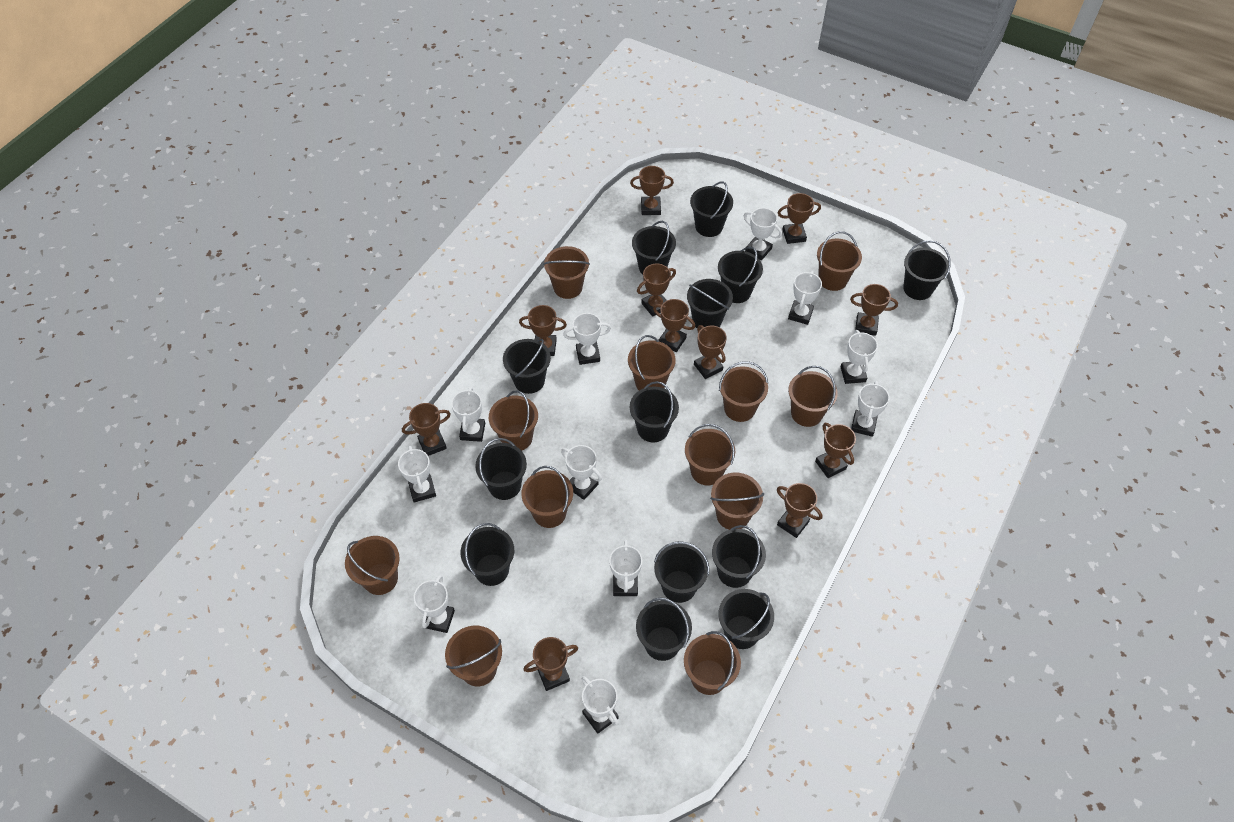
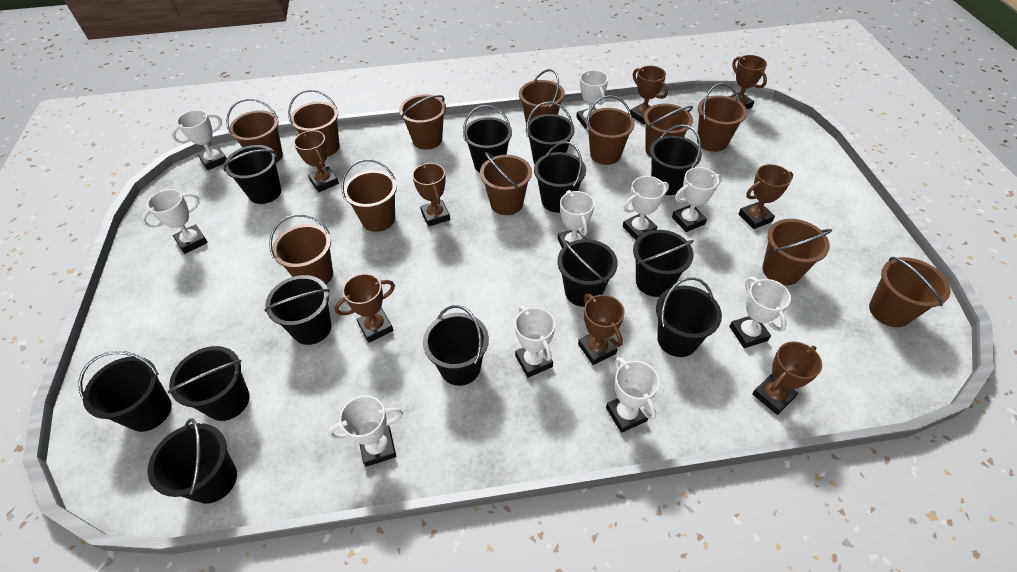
brown trophy: 11 -> 8
white trophy: 11 -> 10

